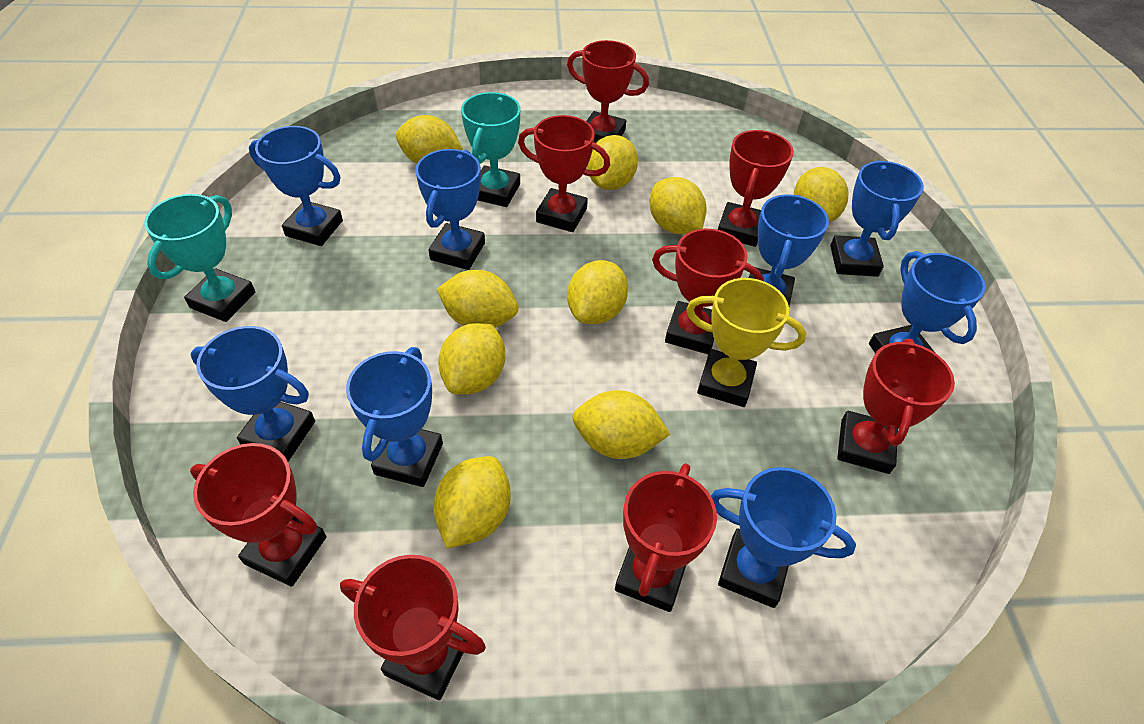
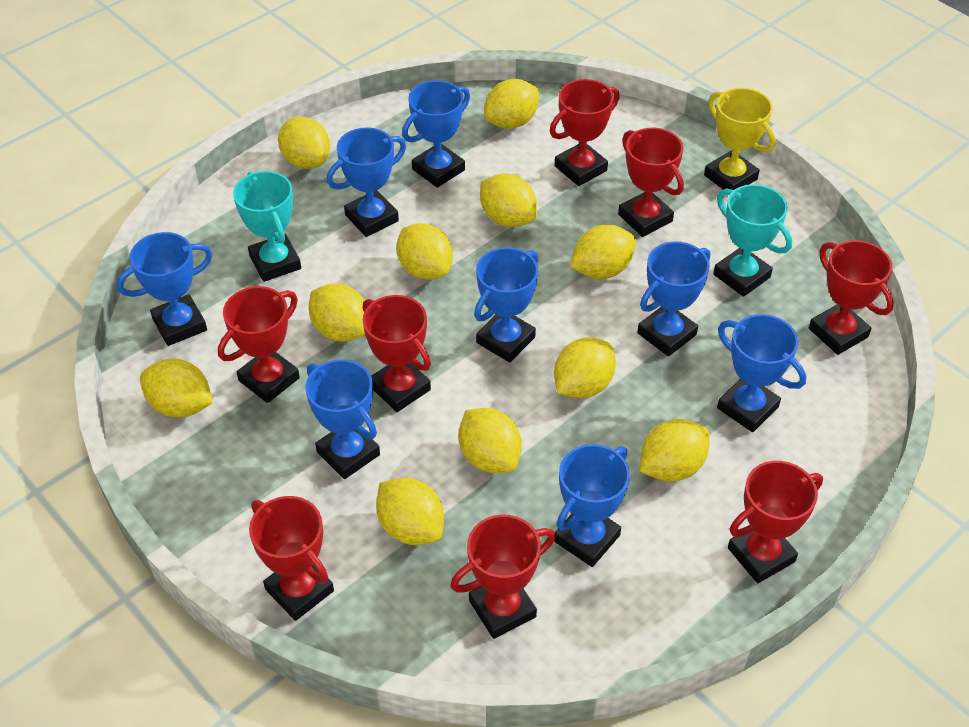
yellow lemon: 9 -> 11

